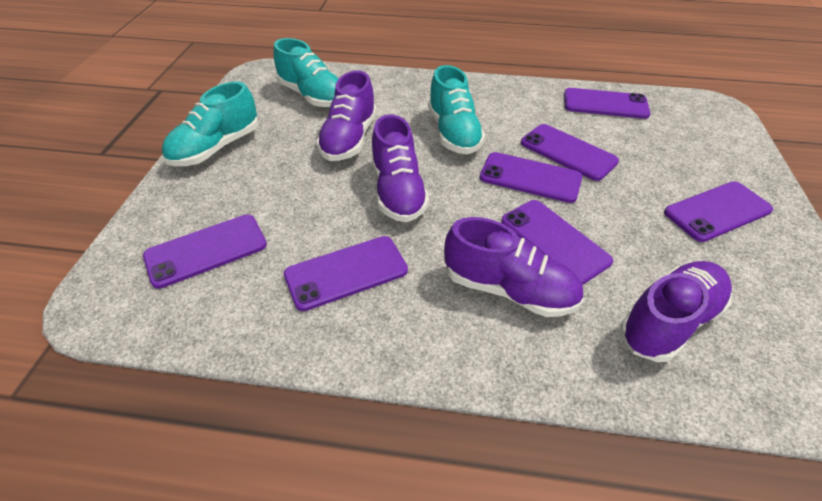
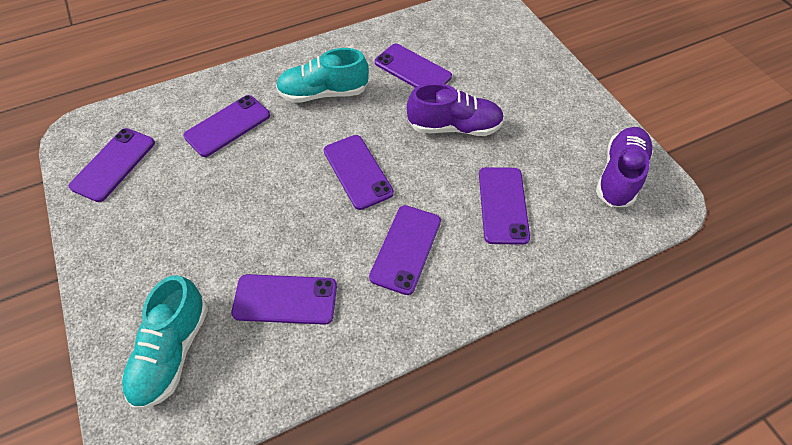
purple shoe: 4 -> 2
turquoise shoe: 3 -> 2

